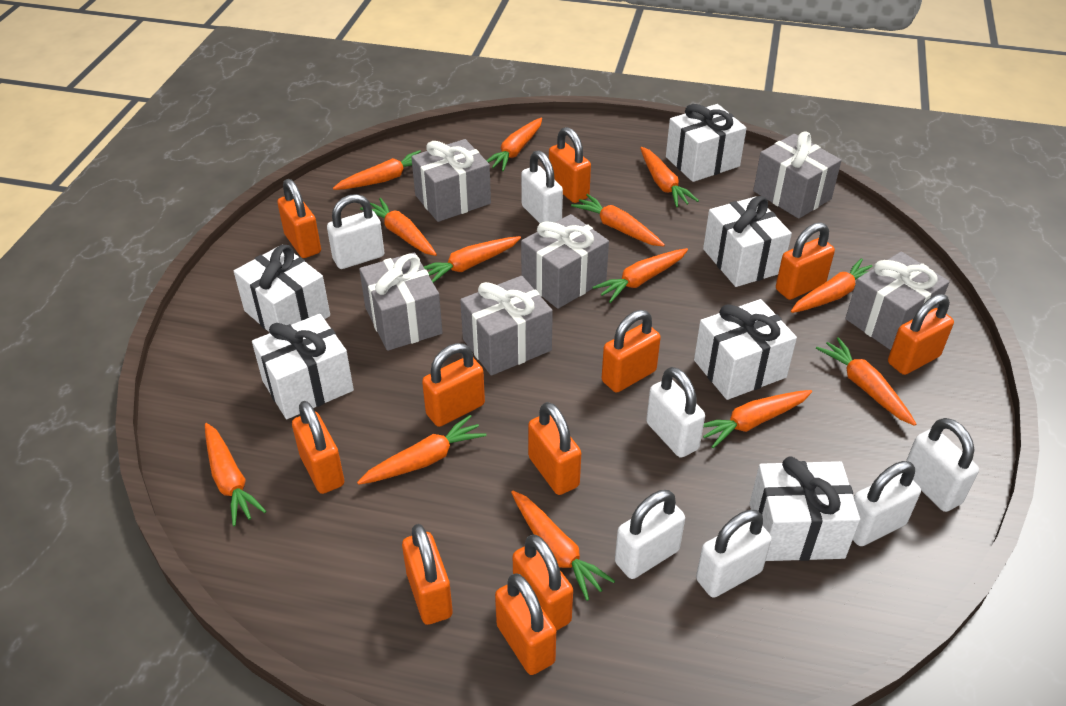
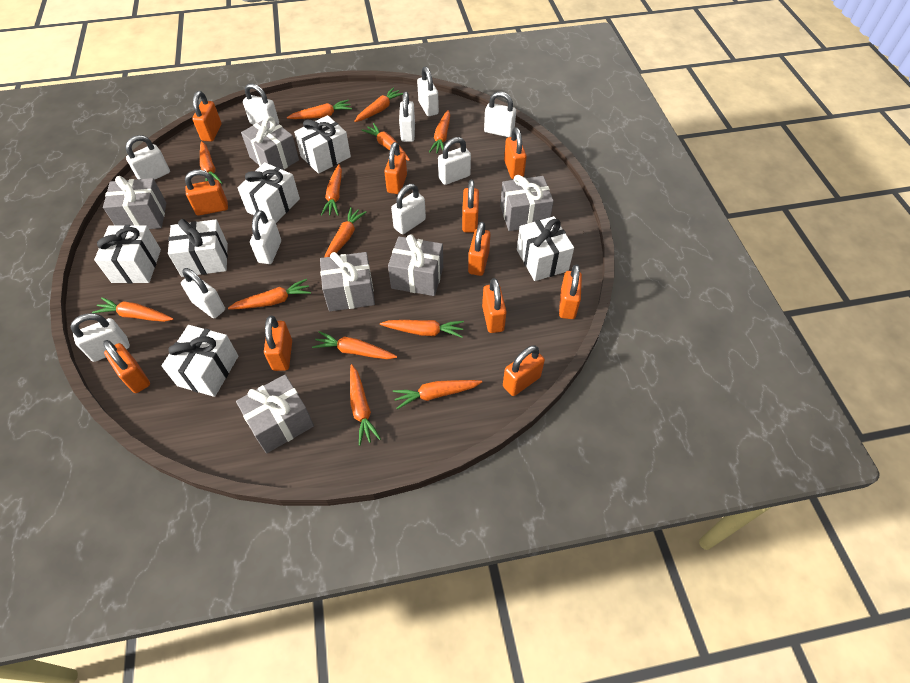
white padlock: 7 -> 10

